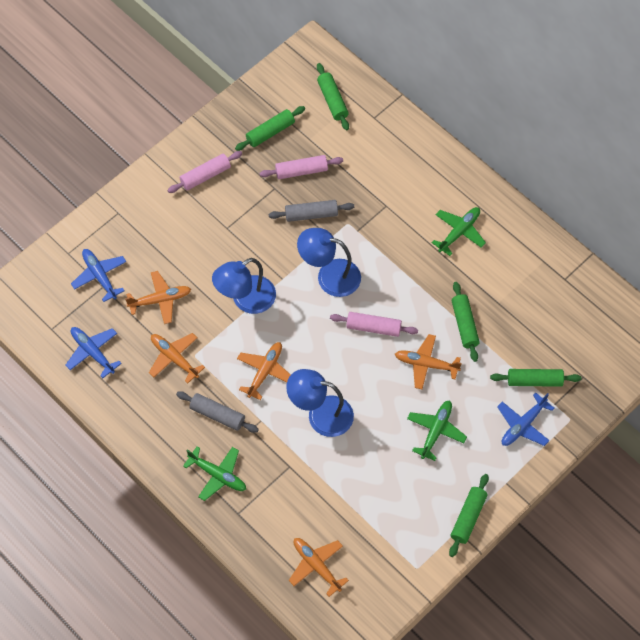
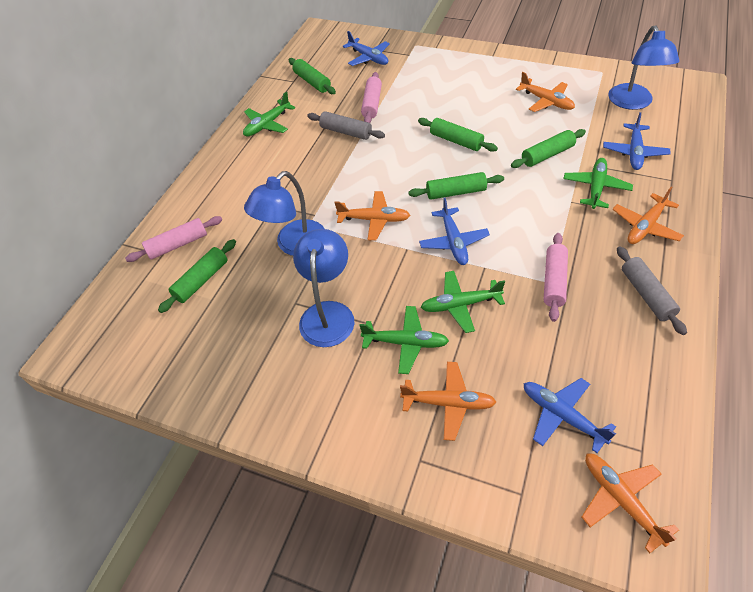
blue plane: 3 -> 4
green plane: 3 -> 4

